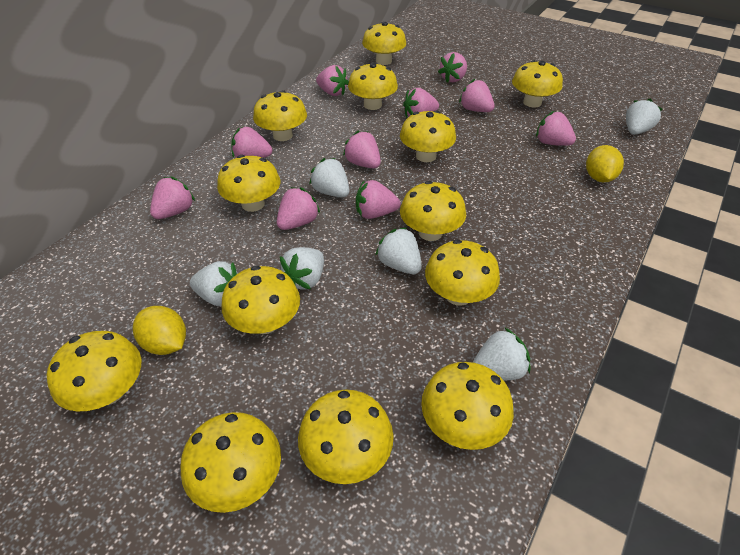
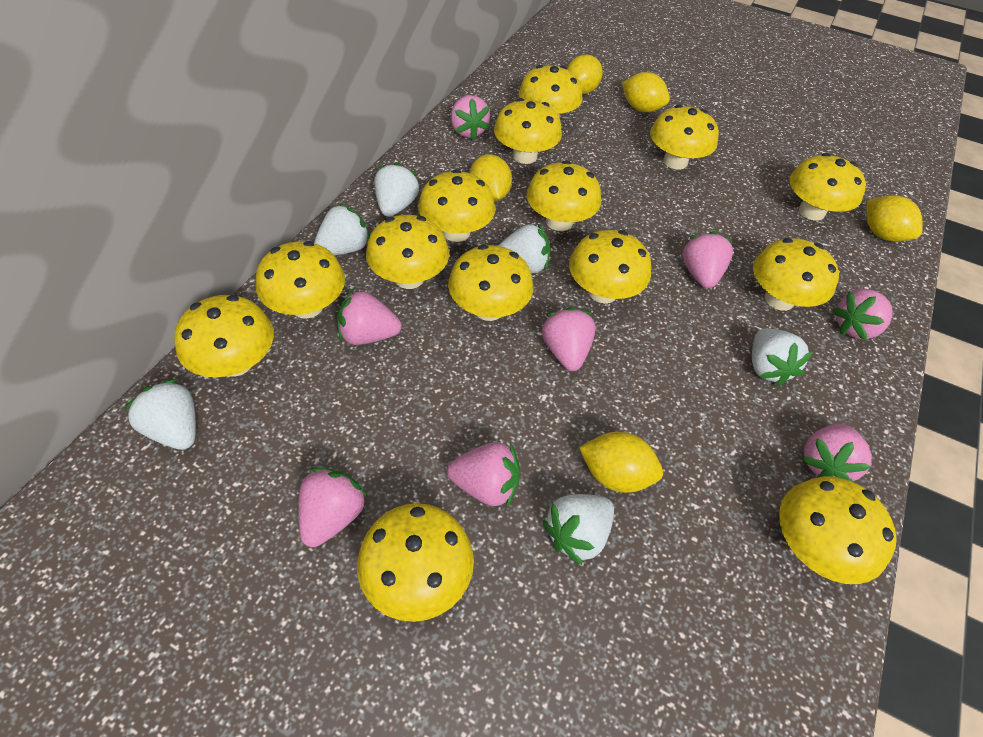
pink strawberry: 10 -> 8
yellow lemon: 2 -> 5
yellow mushroom: 13 -> 14

